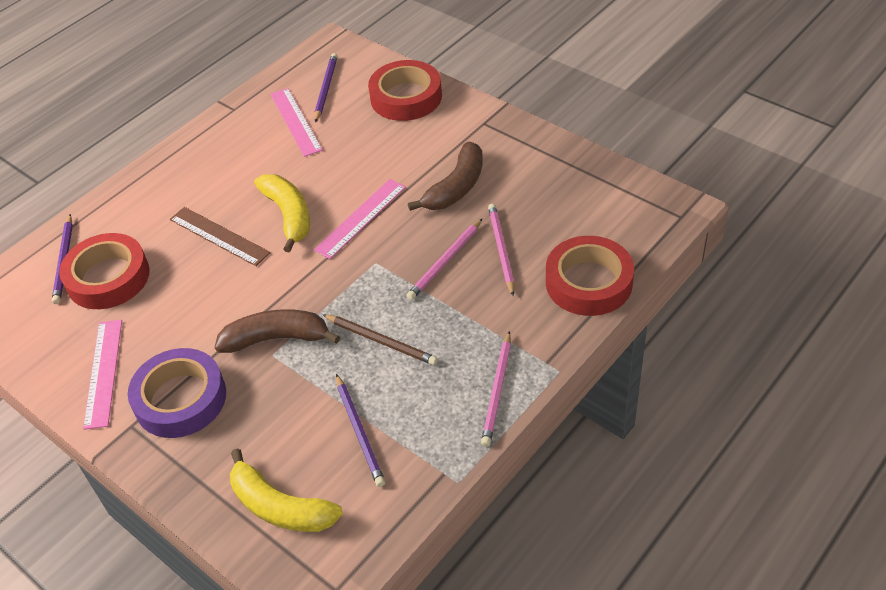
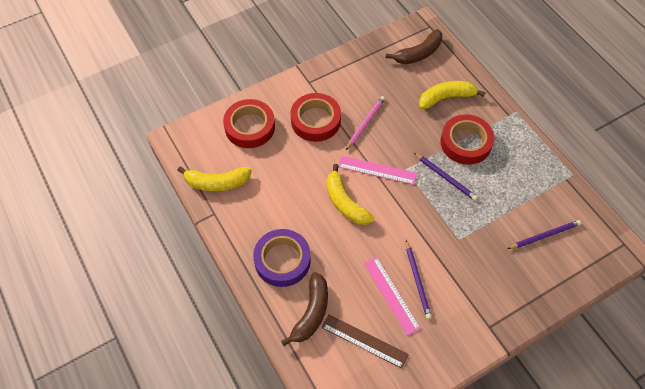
brown pencil: 1 -> 0
pink pencil: 3 -> 1
pink ruler: 3 -> 2
yellow banana: 2 -> 3

